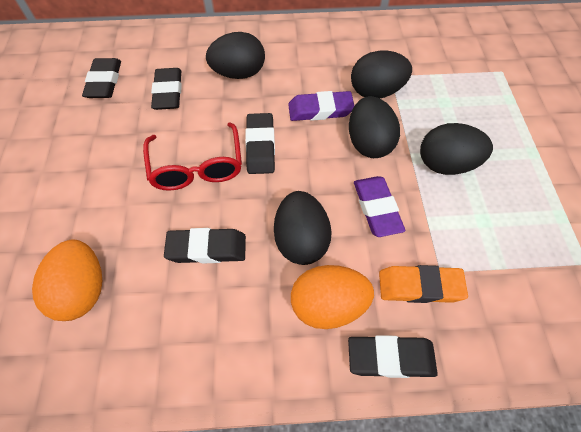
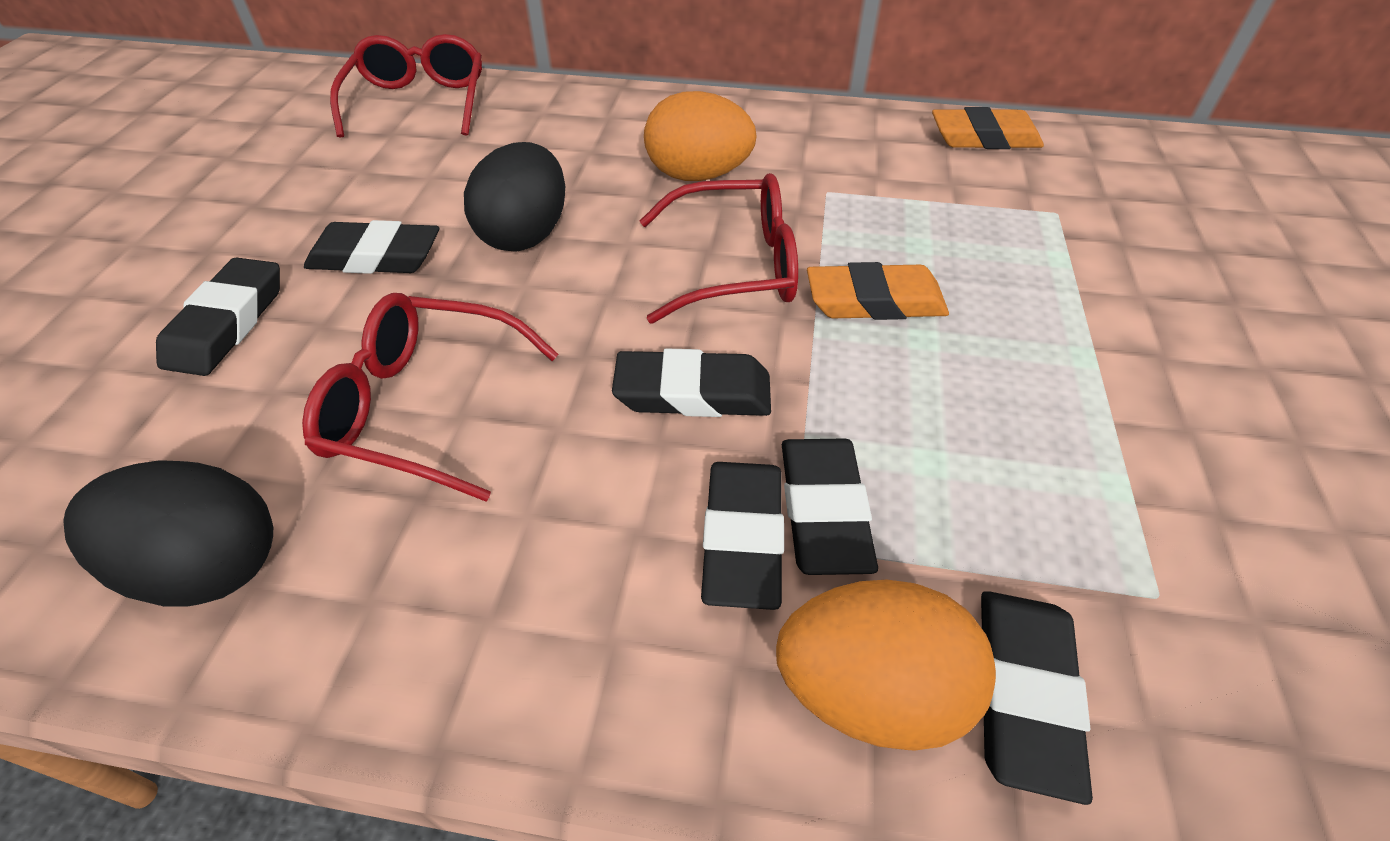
black egg: 5 -> 2
black eraser: 5 -> 6
orange eraser: 1 -> 2
purple eraser: 2 -> 0
red glasses: 1 -> 3

